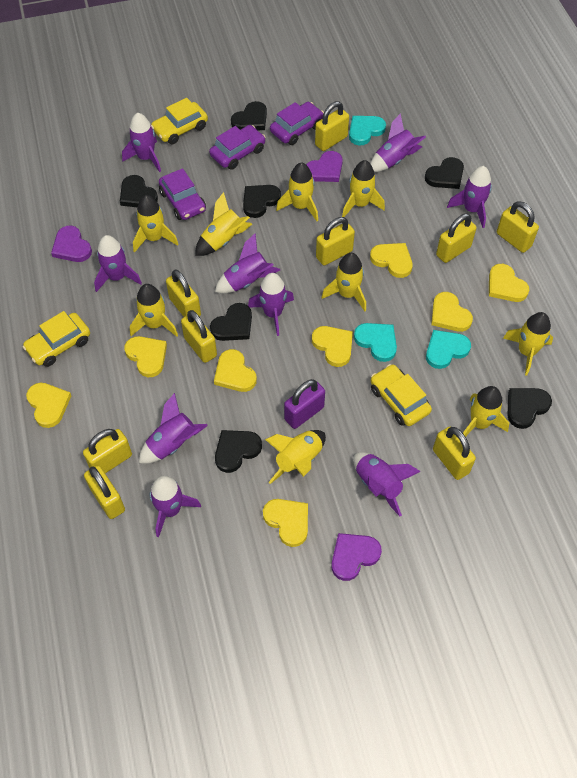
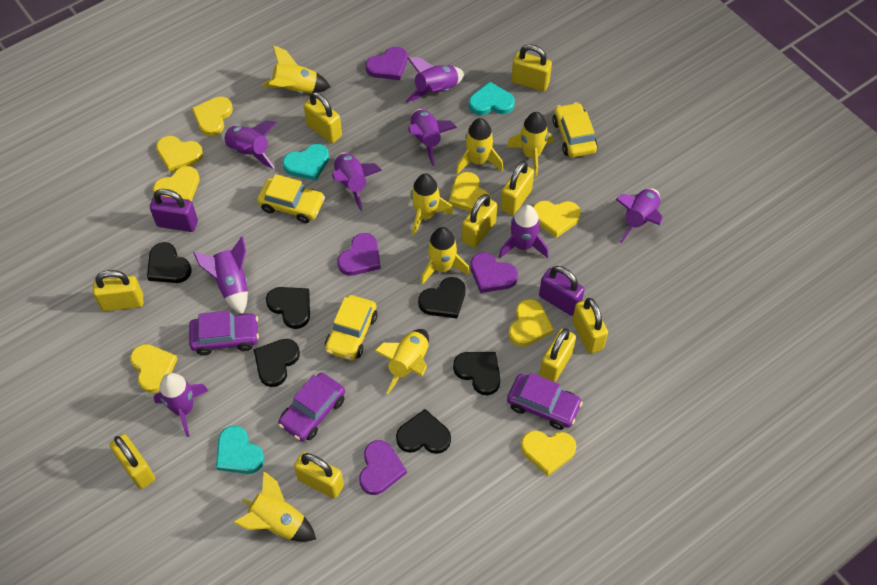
black heart: 7 -> 6
purple heart: 3 -> 4
purple padlock: 1 -> 2
purple rocket: 9 -> 8
yellow rocket: 9 -> 7

